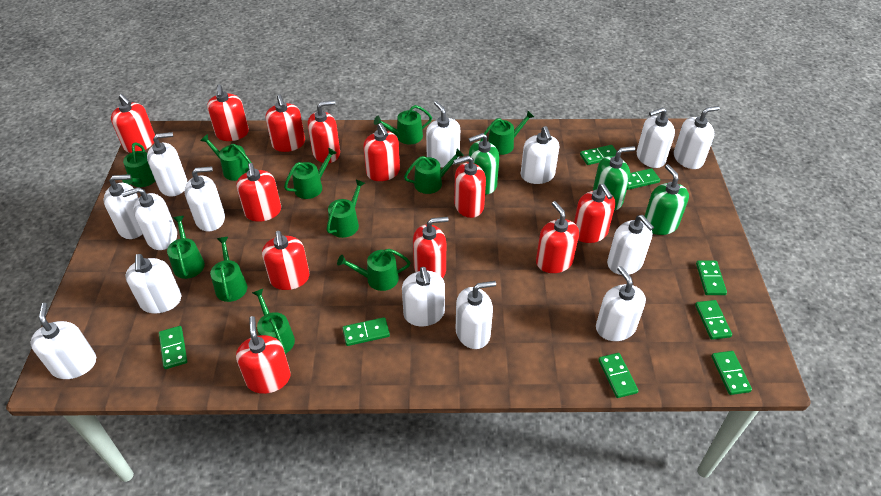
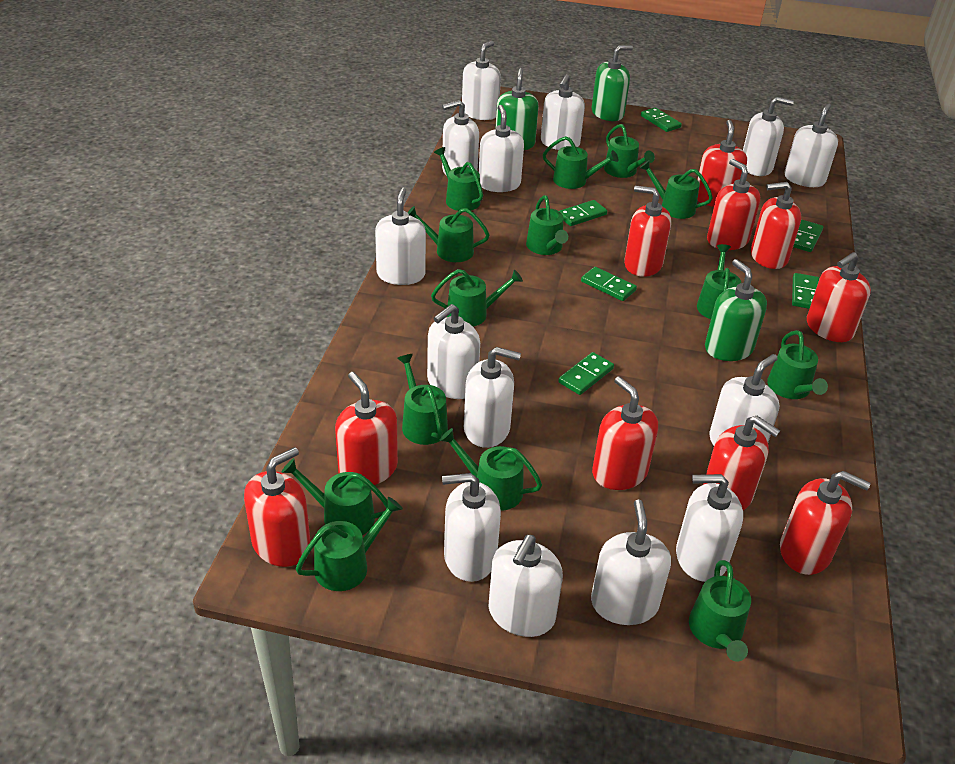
green domino: 8 -> 6
green watering can: 11 -> 14
red soap dispenser: 12 -> 10

